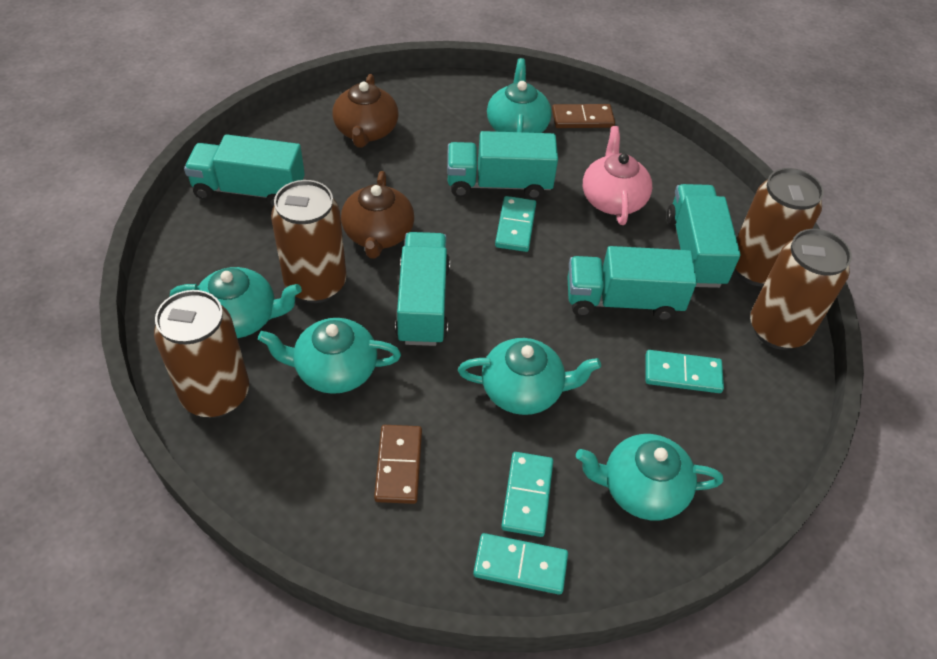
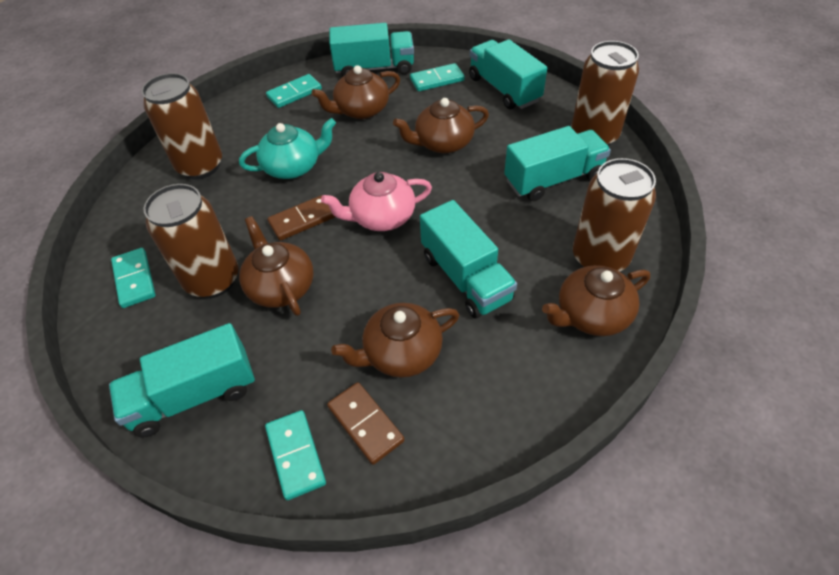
brown teapot: 2 -> 5
turquoise teapot: 5 -> 1

